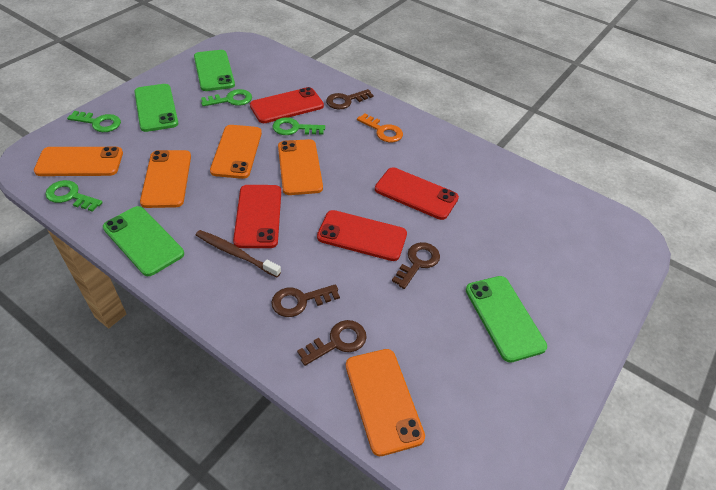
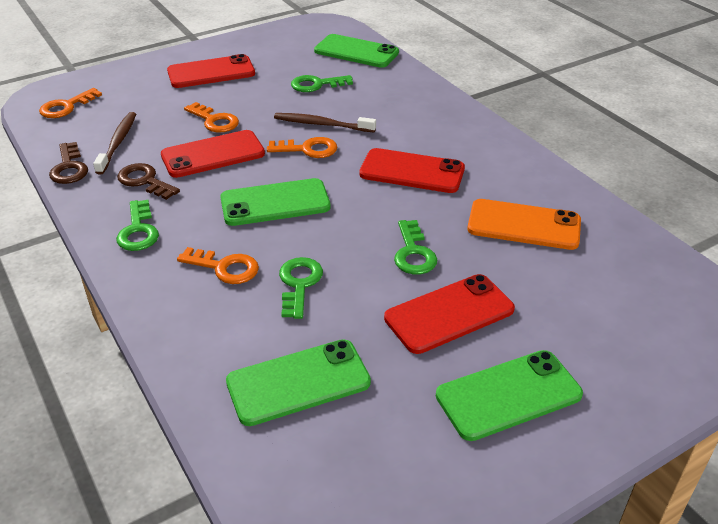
brown key: 4 -> 2
brown toothbrush: 1 -> 2
orange key: 1 -> 4
orange phone: 5 -> 1

